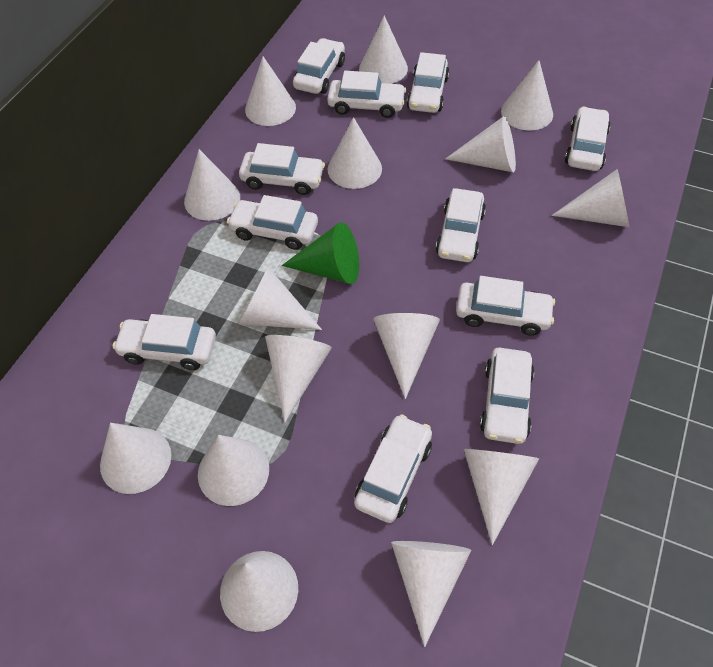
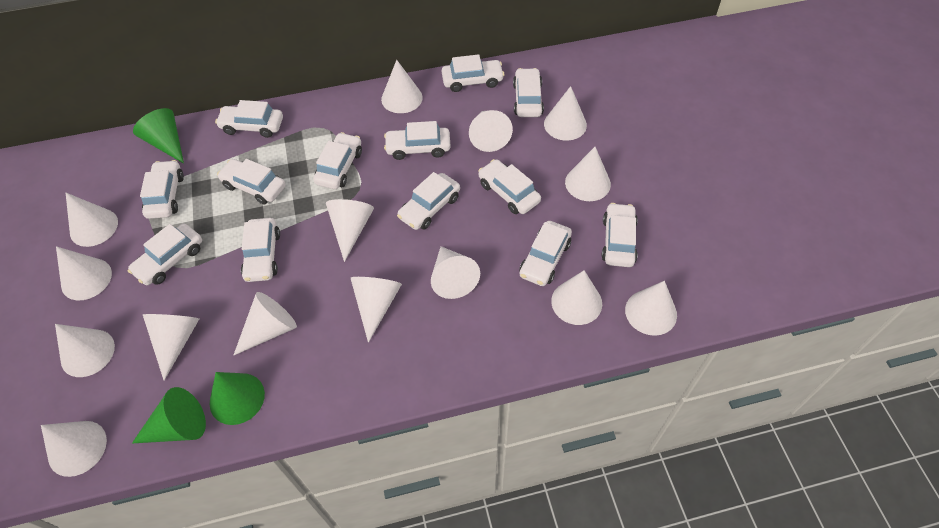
green cone: 1 -> 3
white car: 11 -> 13

